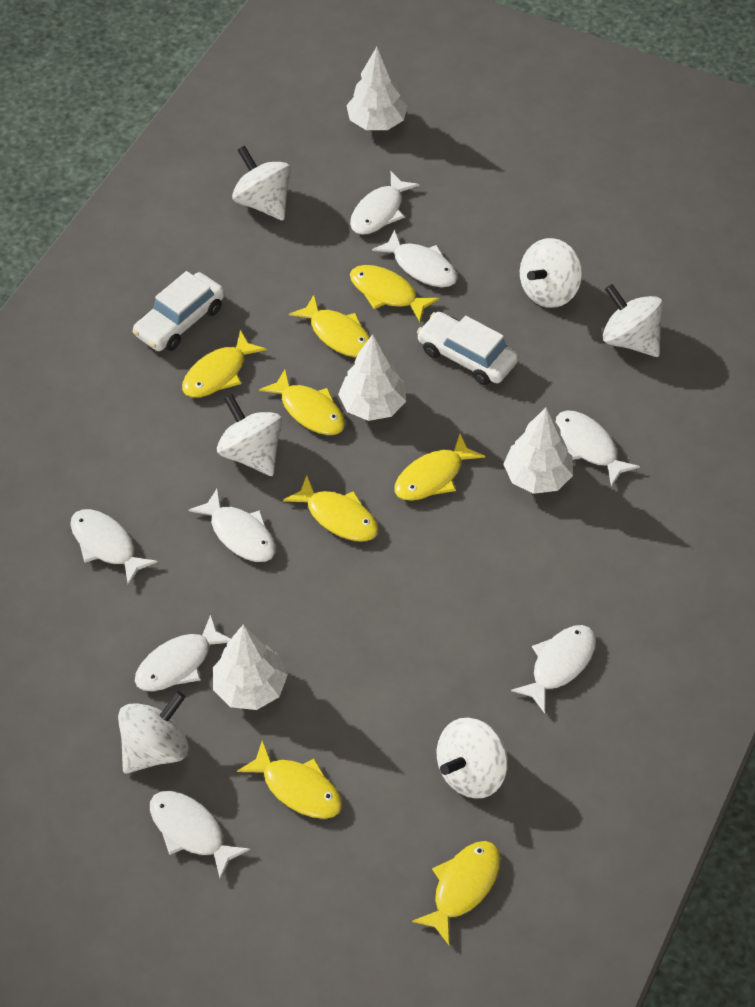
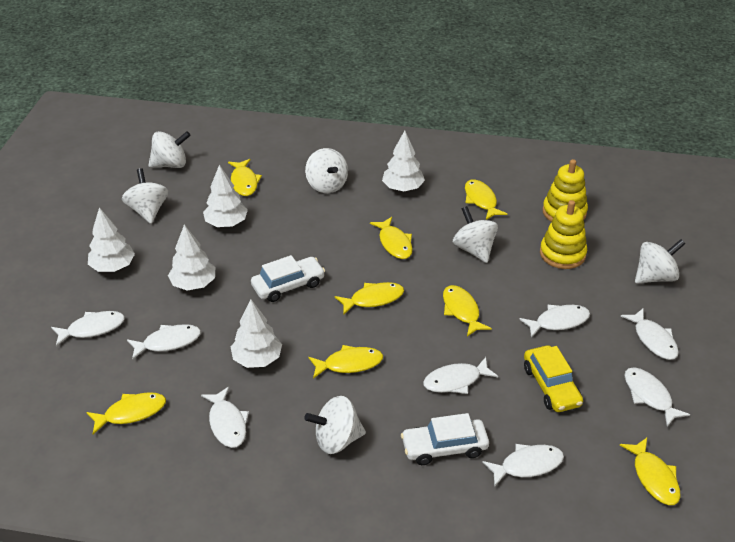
white tree: 4 -> 5
yellow car: 0 -> 1
yellow stacking toy: 0 -> 2

